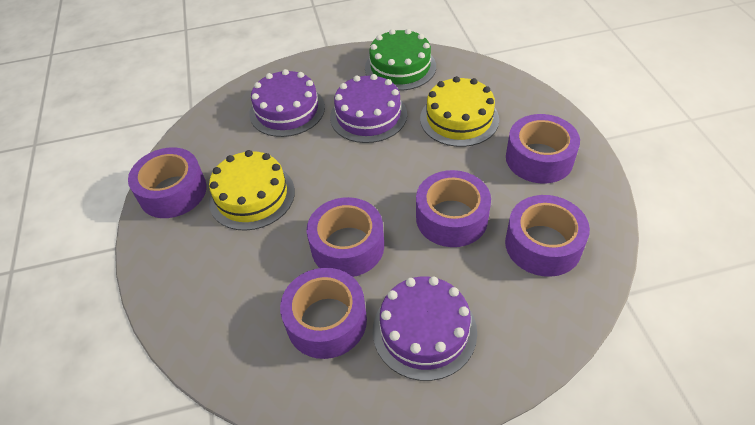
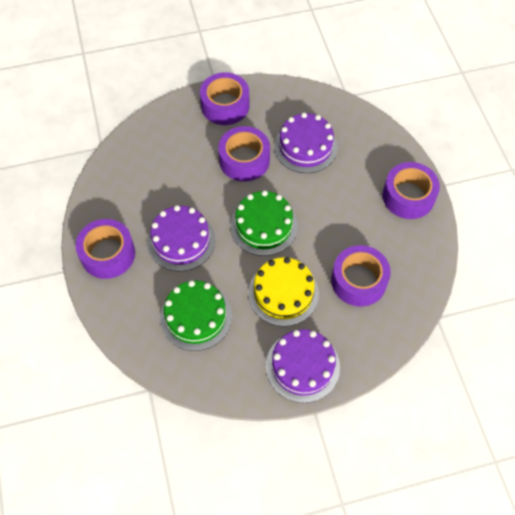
green cake: 1 -> 2
purple tape: 6 -> 5
yellow cake: 2 -> 1

